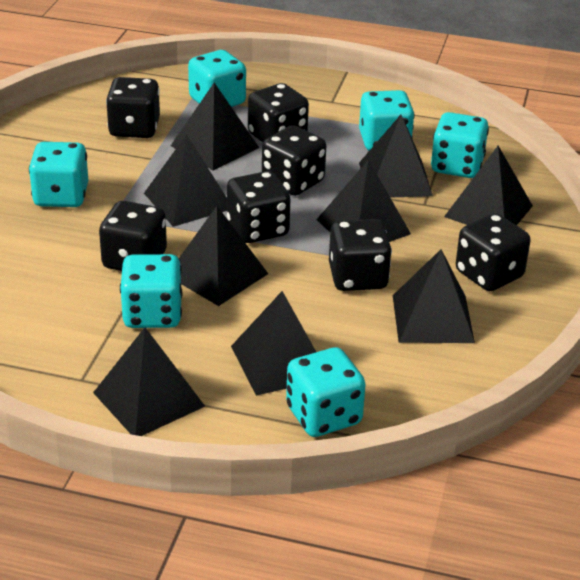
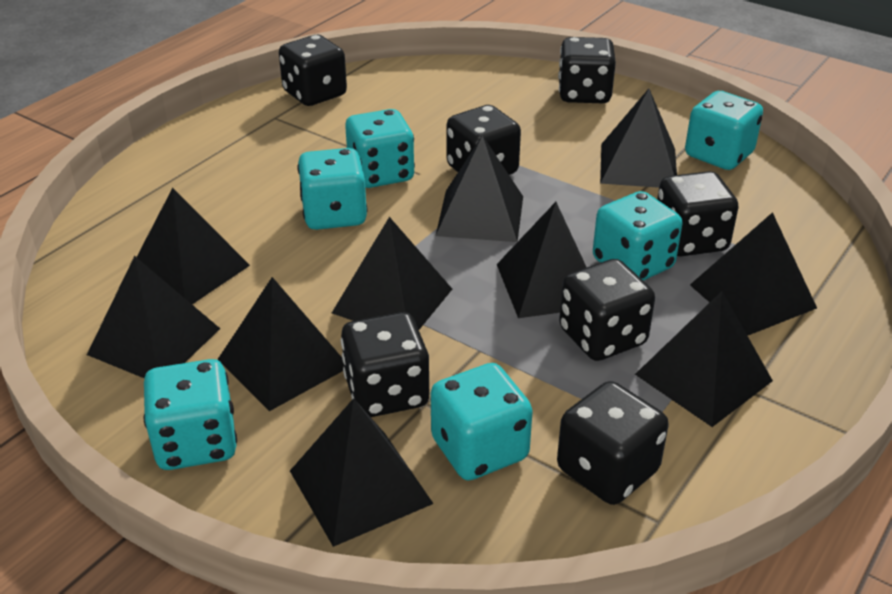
black pyramid: 9 -> 10

